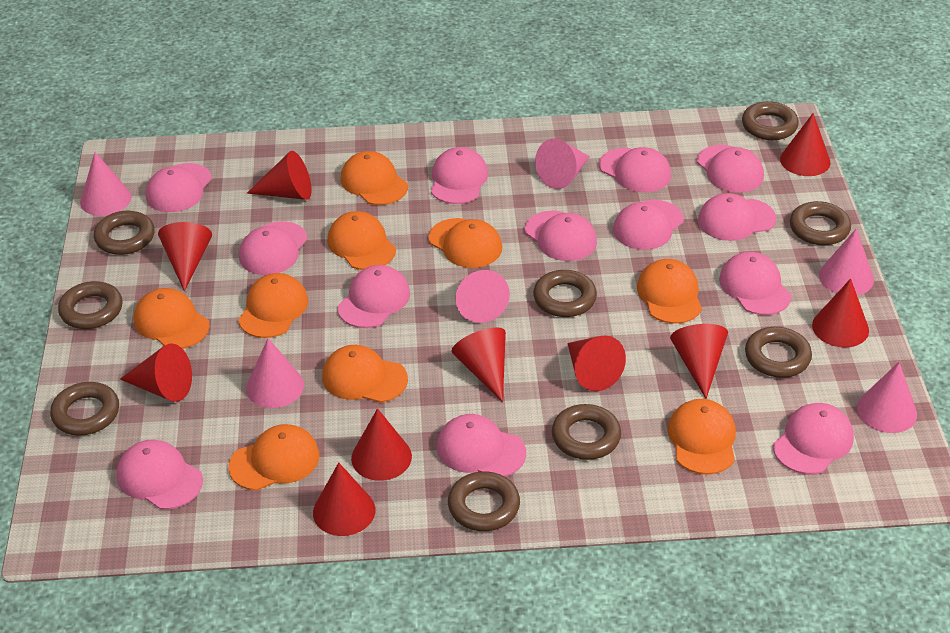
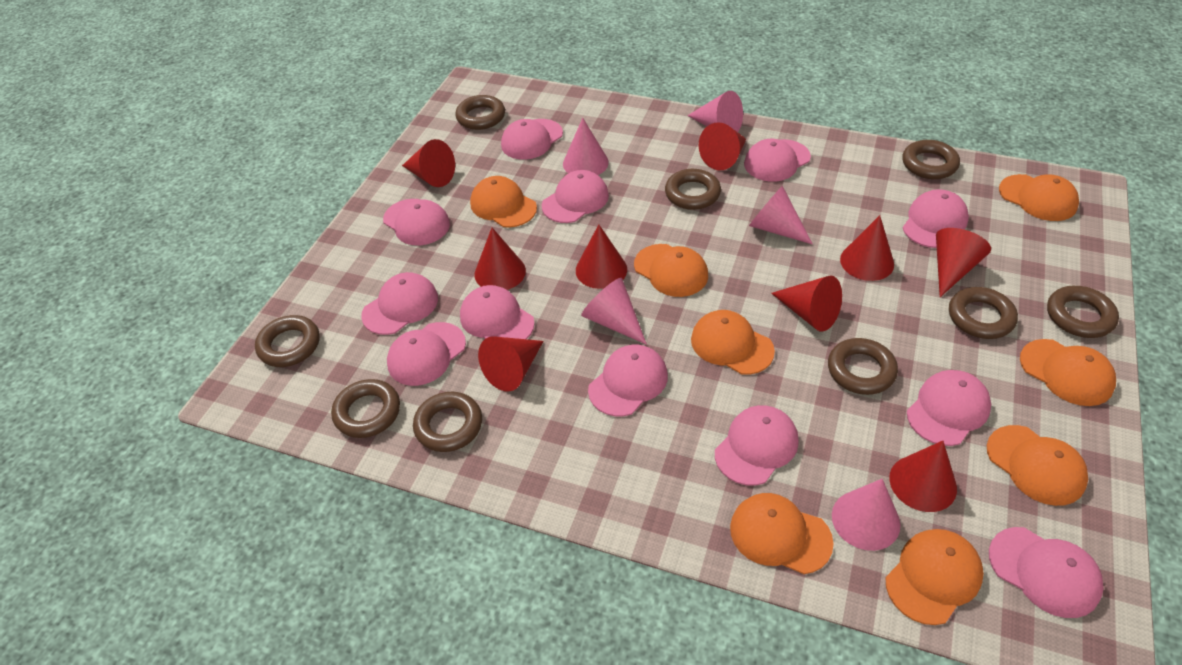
orange cap: 9 -> 8
pink cap: 13 -> 12
pink cone: 6 -> 5
red cone: 10 -> 9

